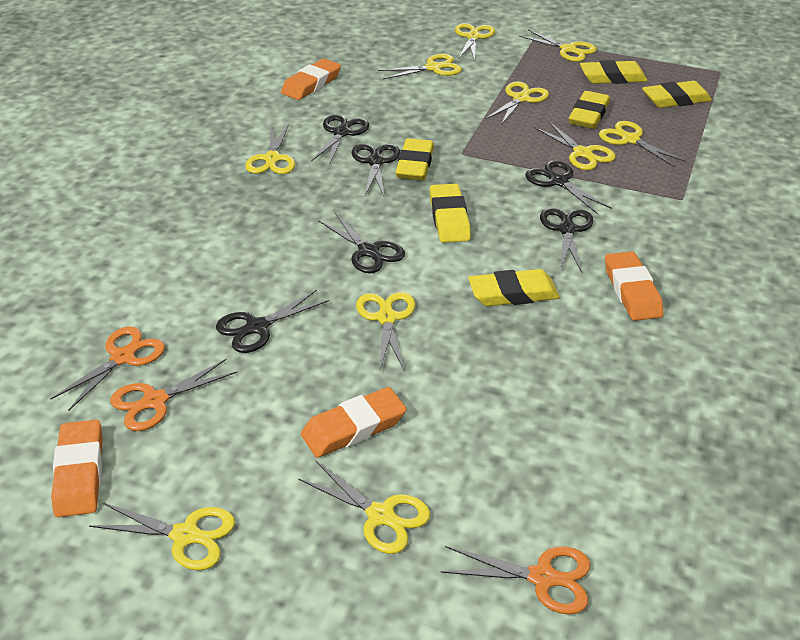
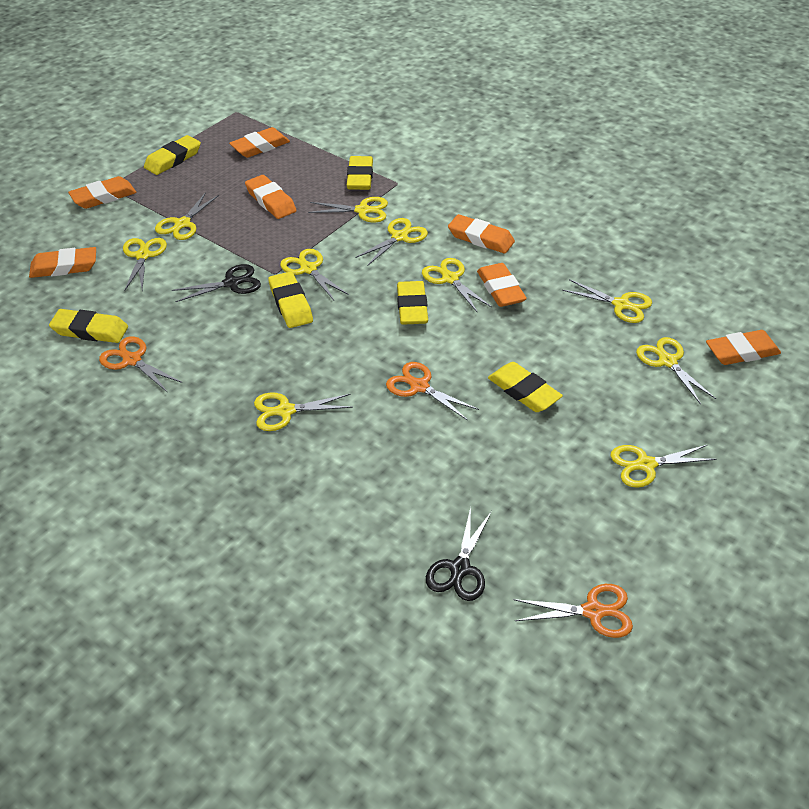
black scissors: 6 -> 2
orange eraser: 4 -> 7

